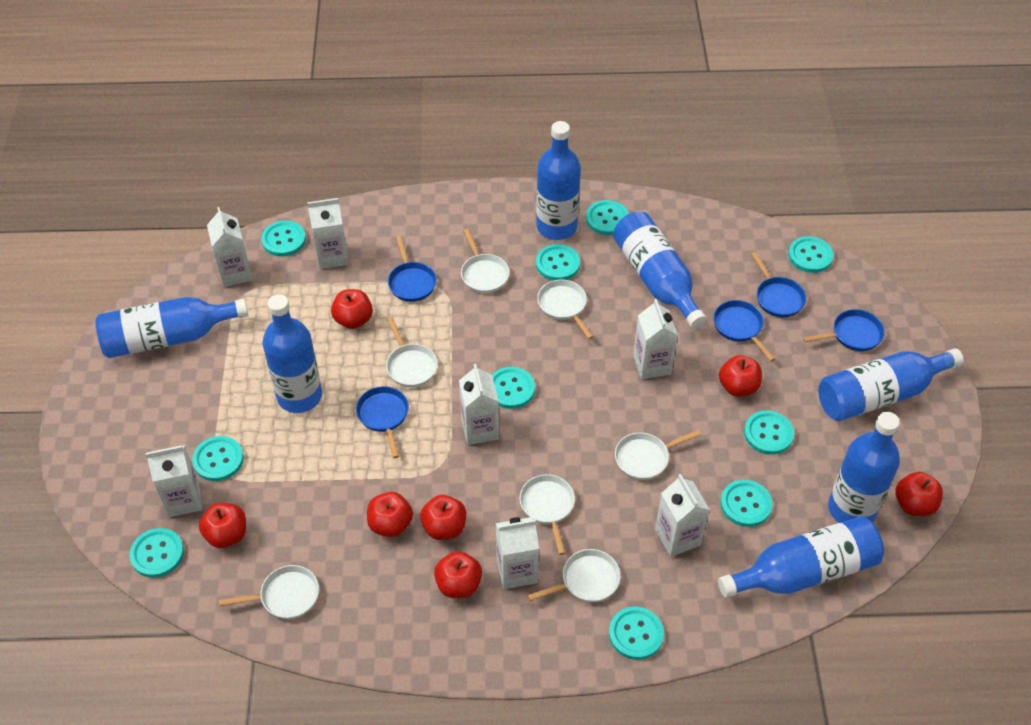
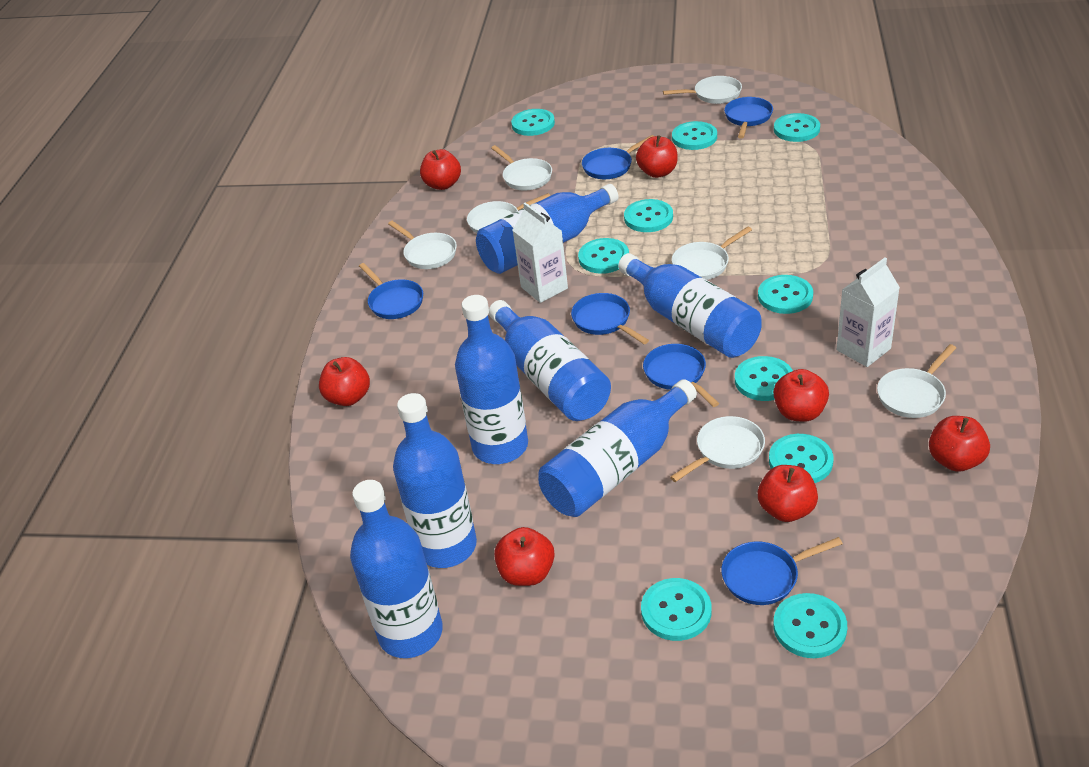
blue pan: 5 -> 6
white carton: 7 -> 2

